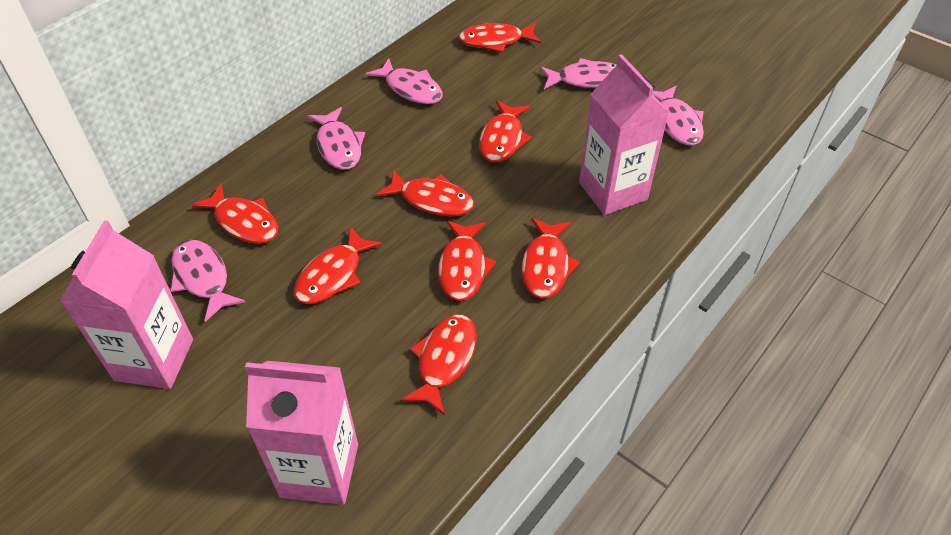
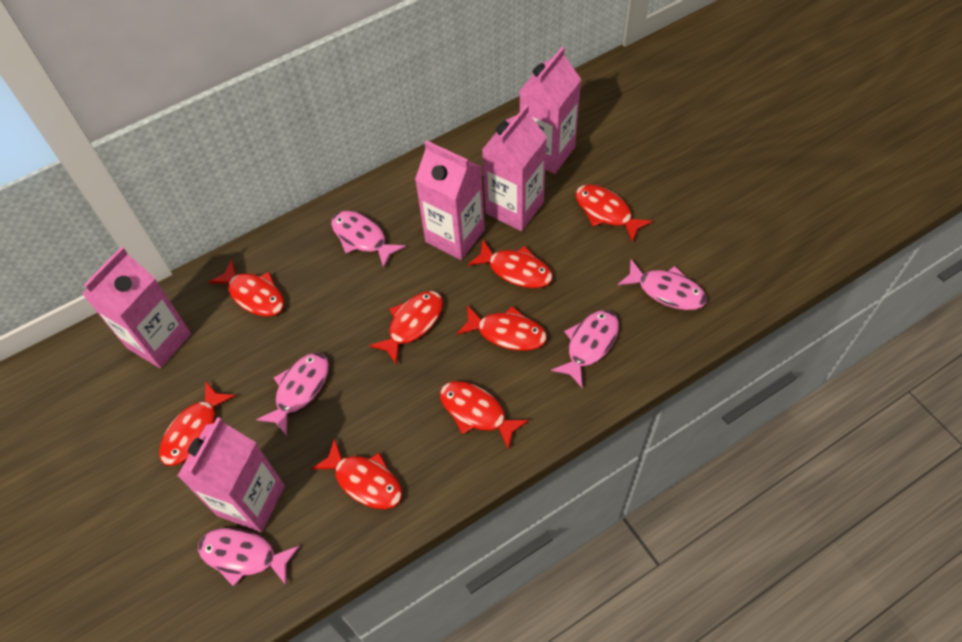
pink carton: 3 -> 5

